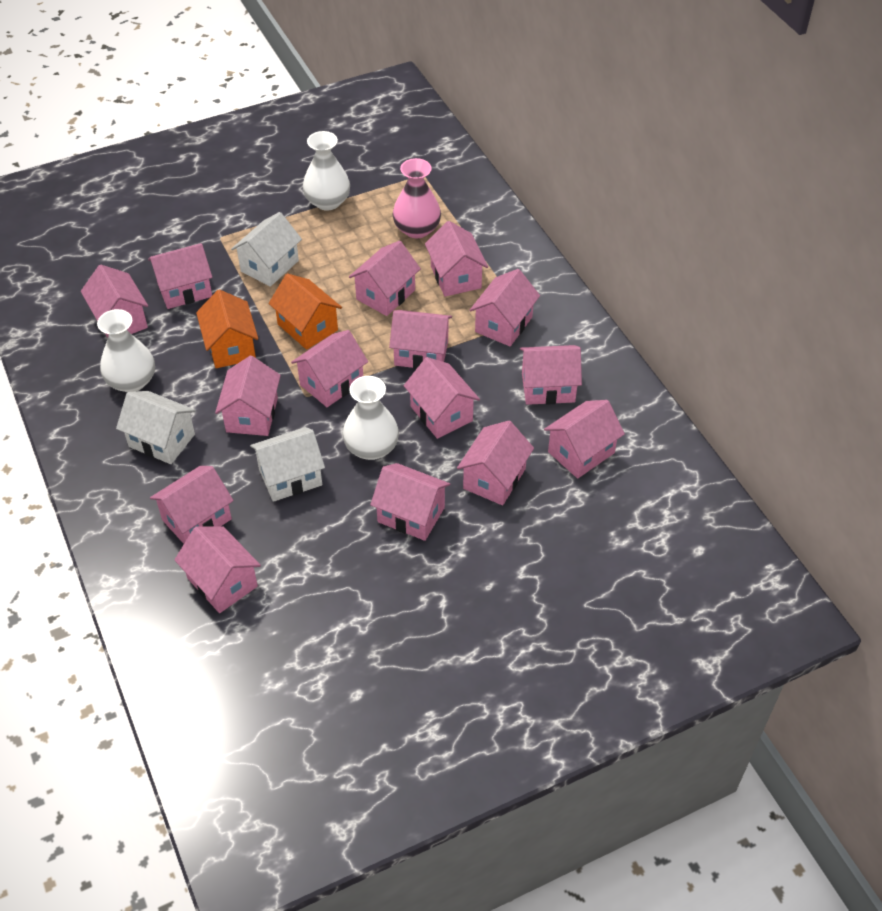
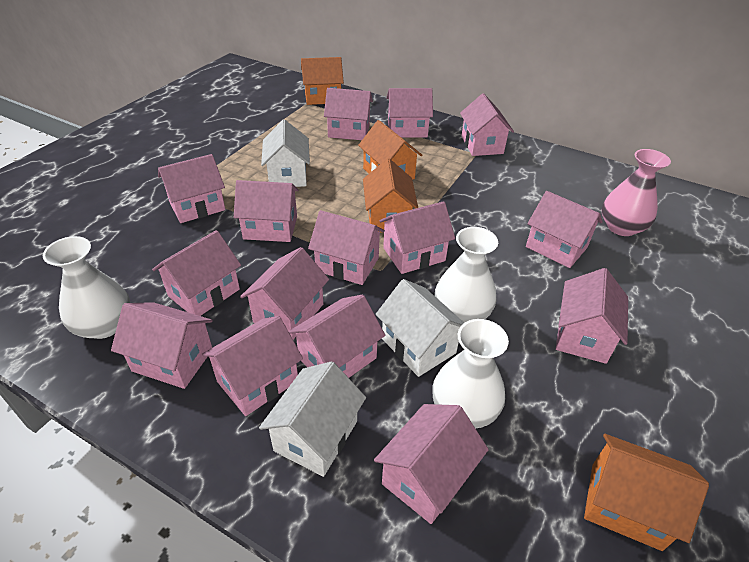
orange house: 2 -> 4

